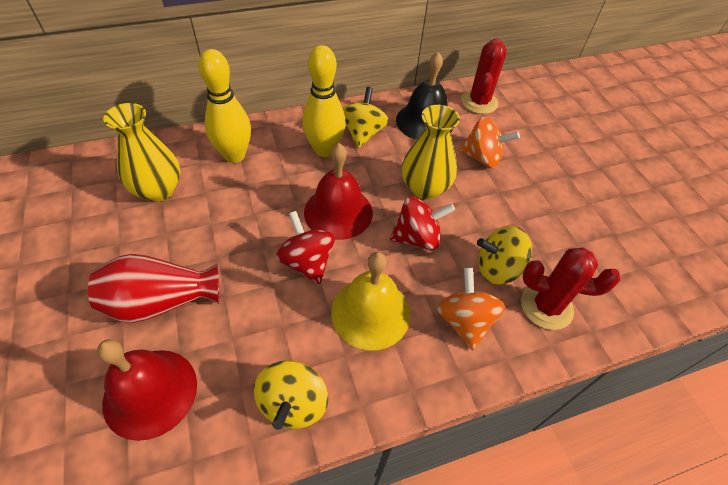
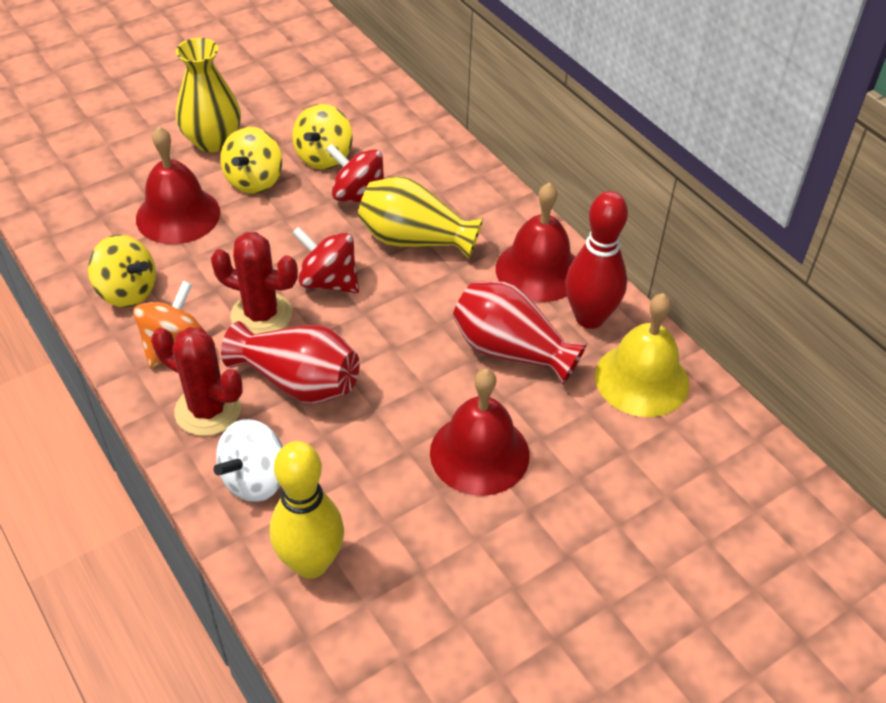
black bell: 1 -> 0
orange spinning top: 2 -> 1
red bell: 2 -> 3
red bowling pin: 0 -> 1
red vase: 1 -> 2
white spinning top: 0 -> 1
yellow bowling pin: 2 -> 1

